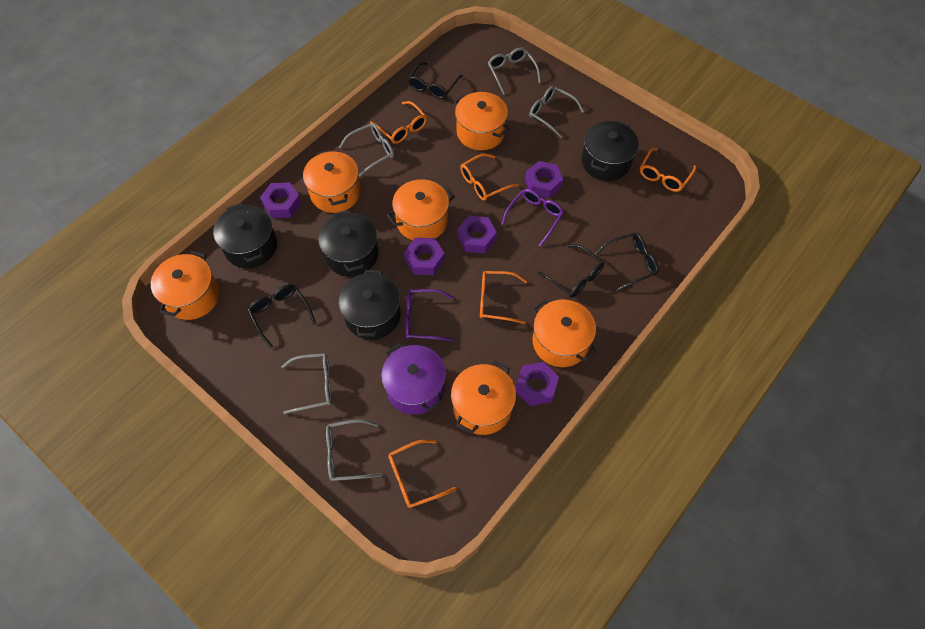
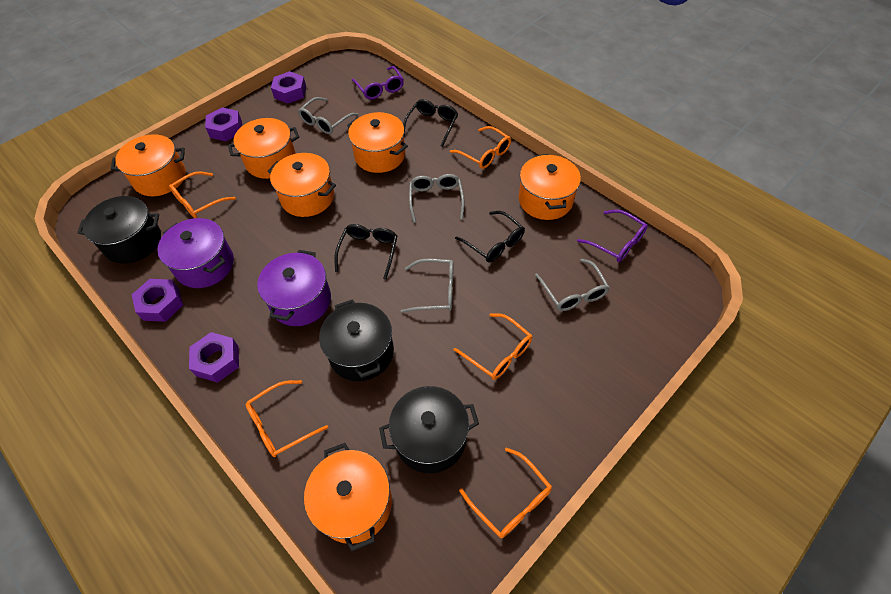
black glasses: 4 -> 3
black pot: 4 -> 3
grey glasses: 5 -> 4
purple nut: 5 -> 4
purple pot: 1 -> 2

